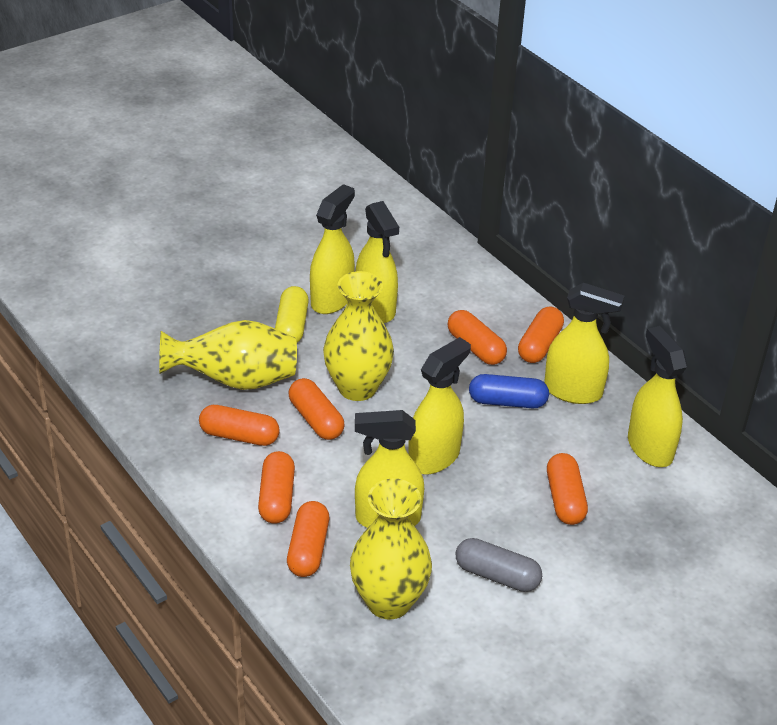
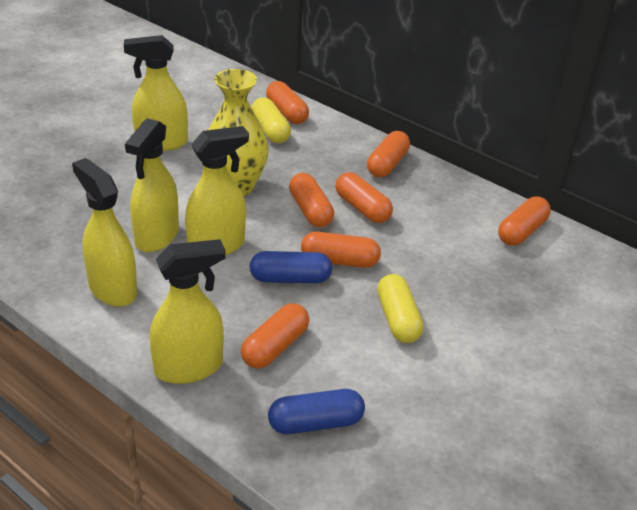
blue capsule: 1 -> 2
grey capsule: 1 -> 0
yellow capsule: 1 -> 2
yellow spray bottle: 6 -> 5
yellow vase: 3 -> 1

